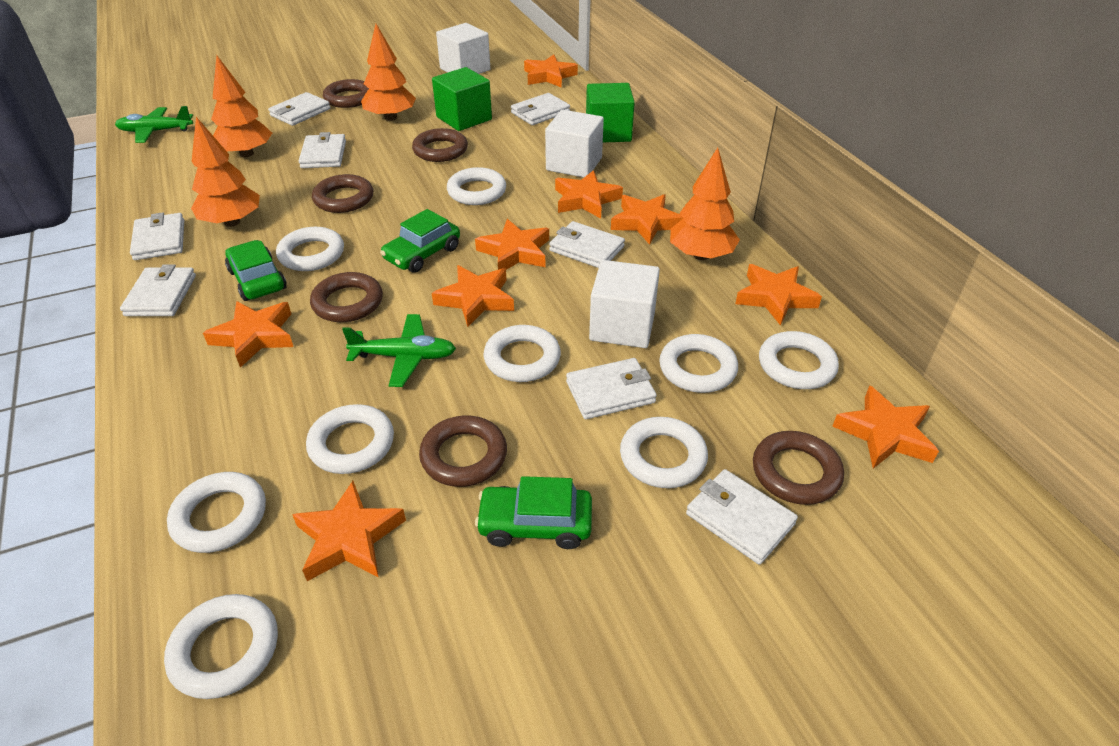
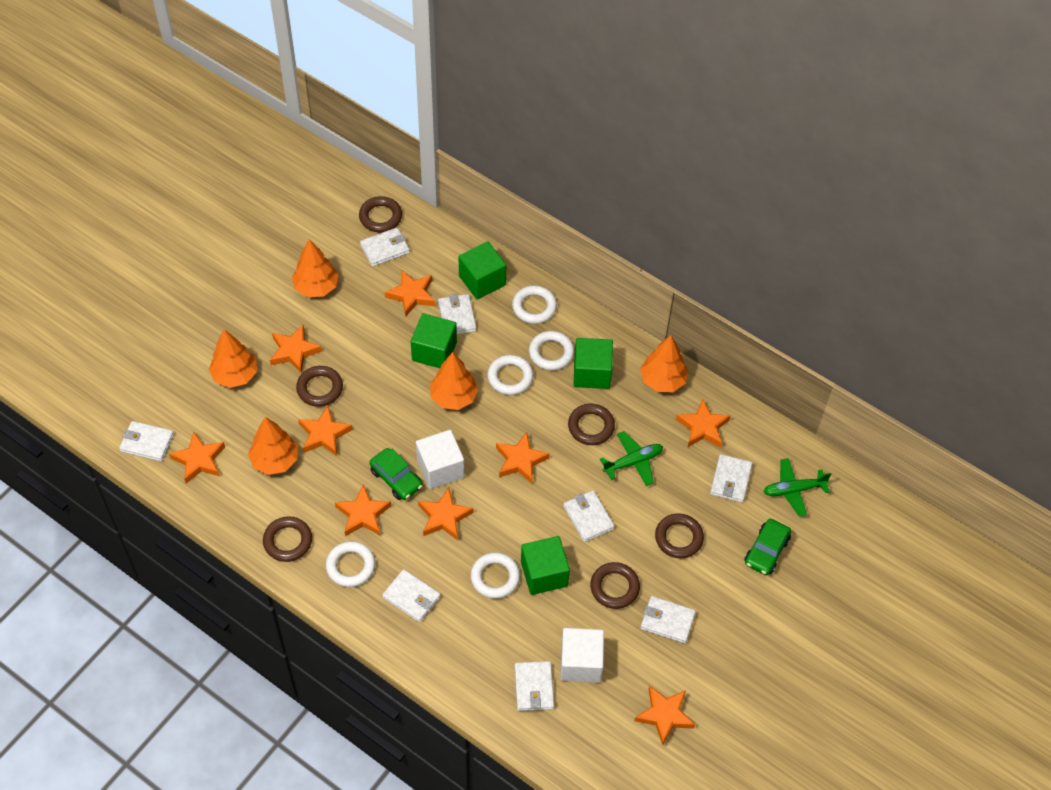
green car: 3 -> 2
green cube: 2 -> 4
orange tree: 4 -> 5
white cube: 3 -> 2
white ring: 9 -> 5

